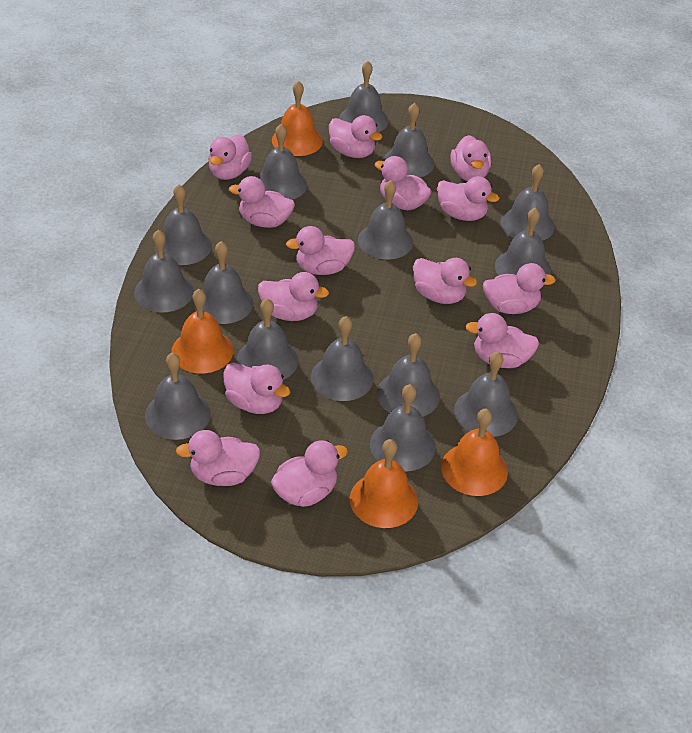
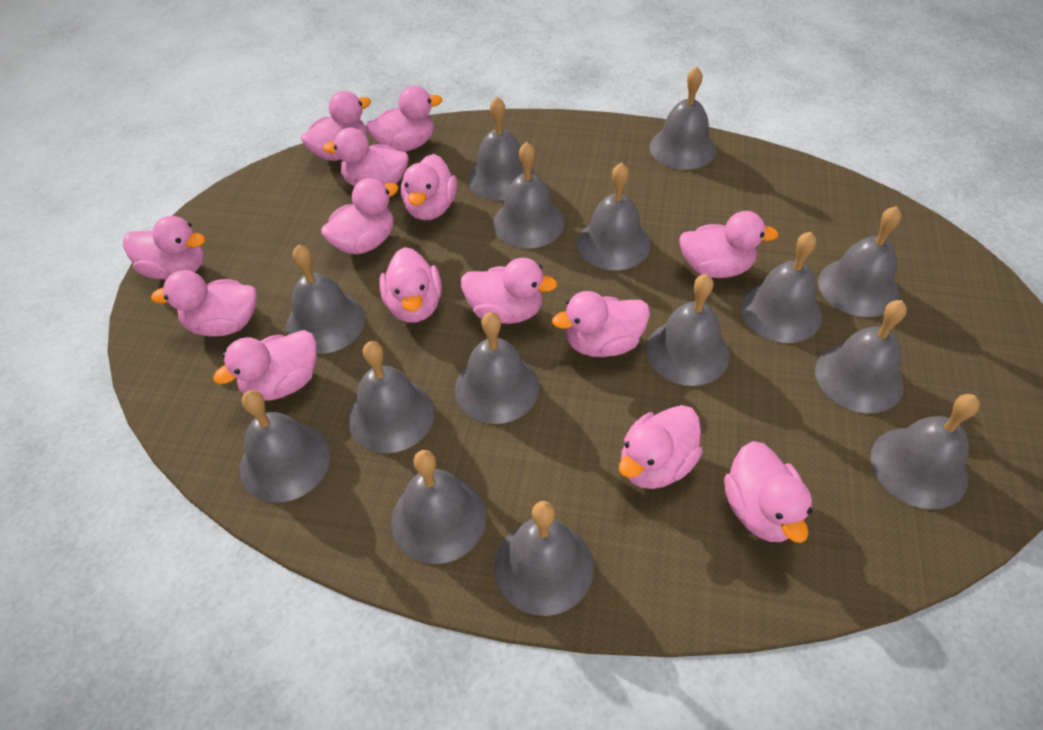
orange bell: 4 -> 0

